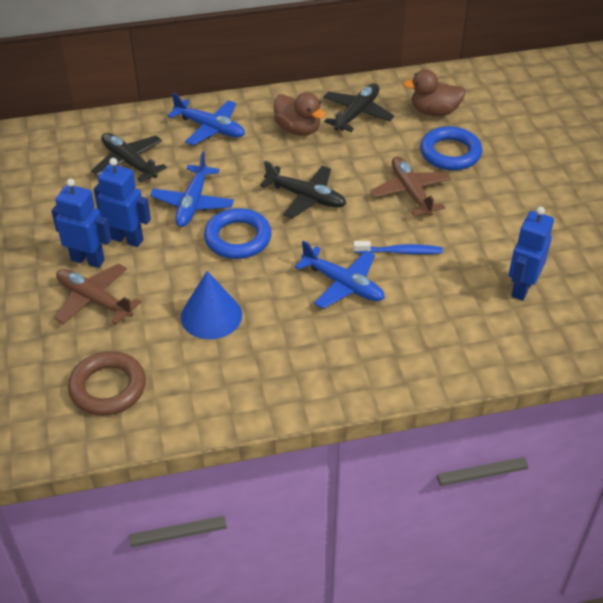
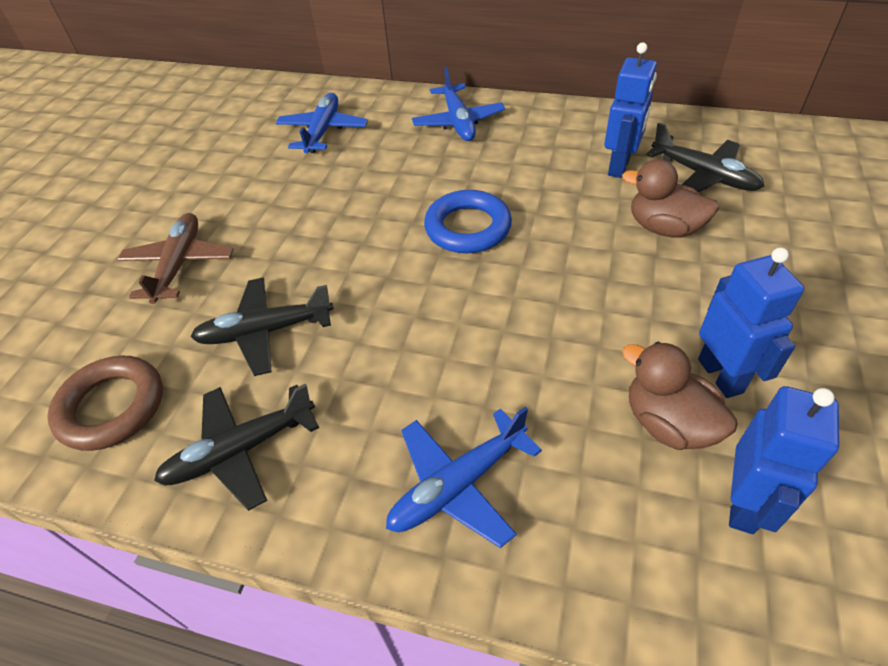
blue cone: 1 -> 0
blue ring: 2 -> 1
blue toothbrush: 1 -> 0
brown plane: 2 -> 1

